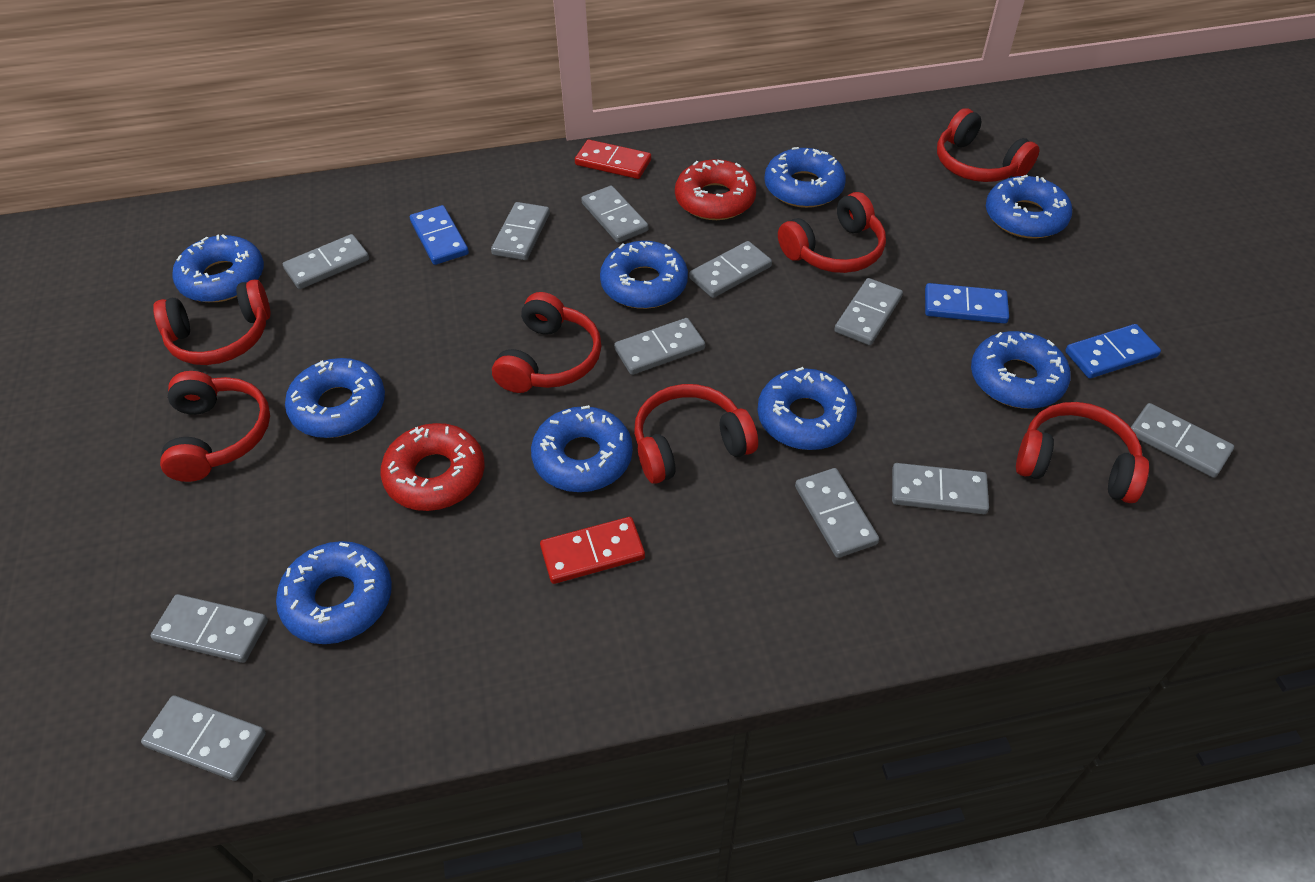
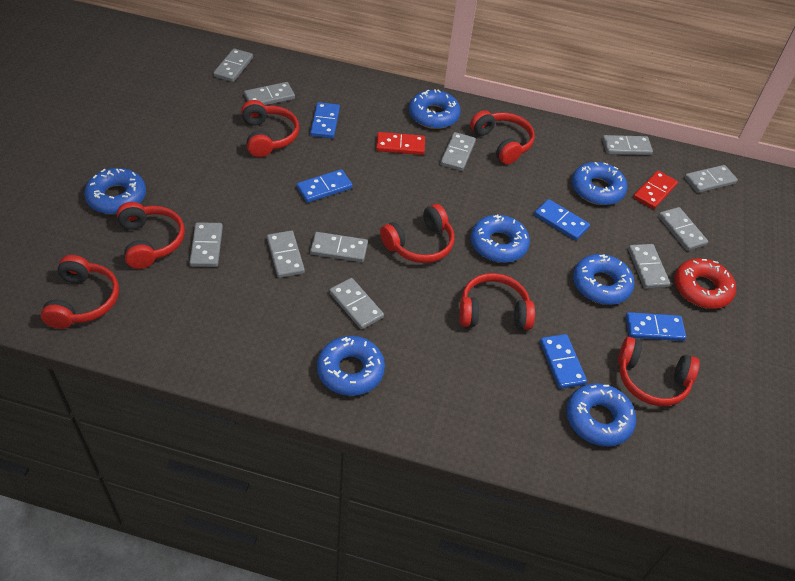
blue domino: 3 -> 5
blue donut: 9 -> 7
red donut: 2 -> 1

